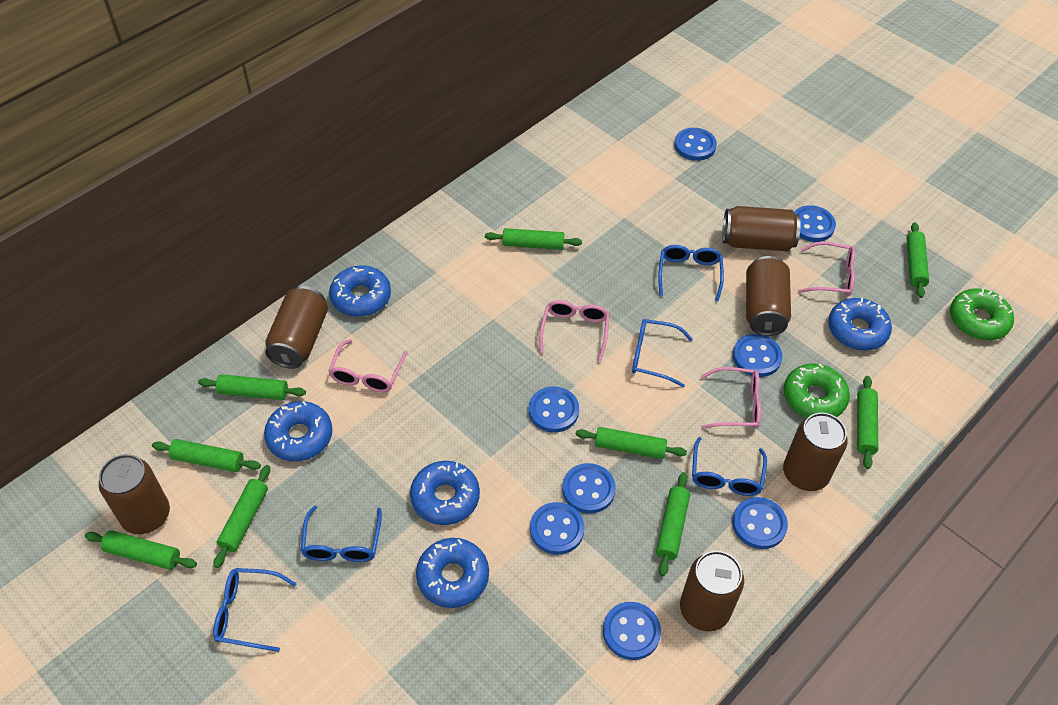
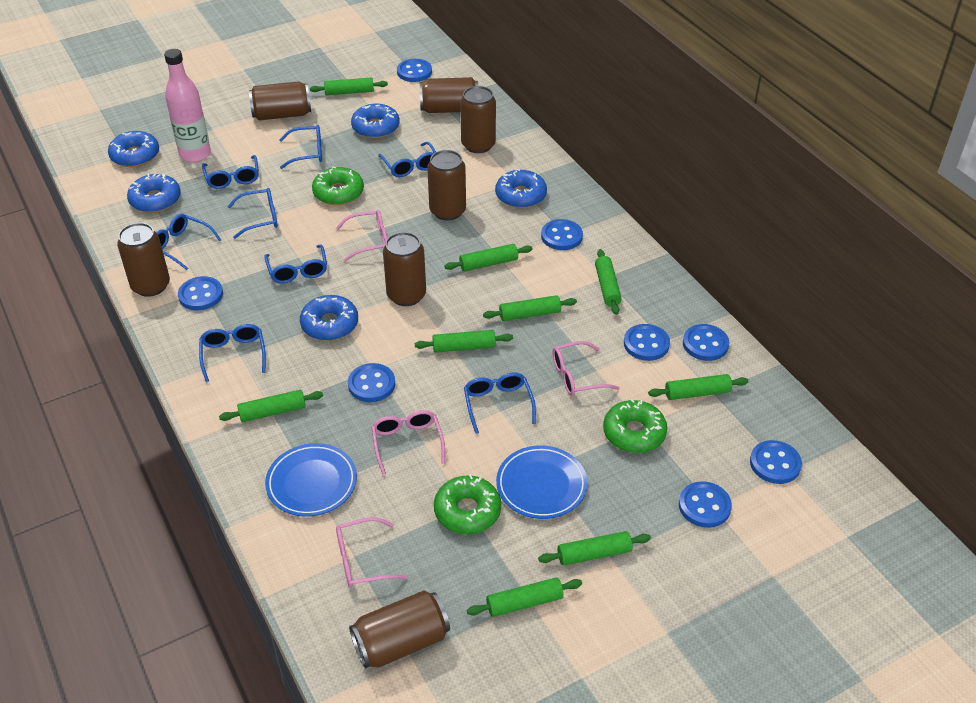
blue glasses: 5 -> 8
blue plate: 0 -> 2
brown can: 6 -> 7
green donut: 2 -> 3
pink bottle: 0 -> 1

